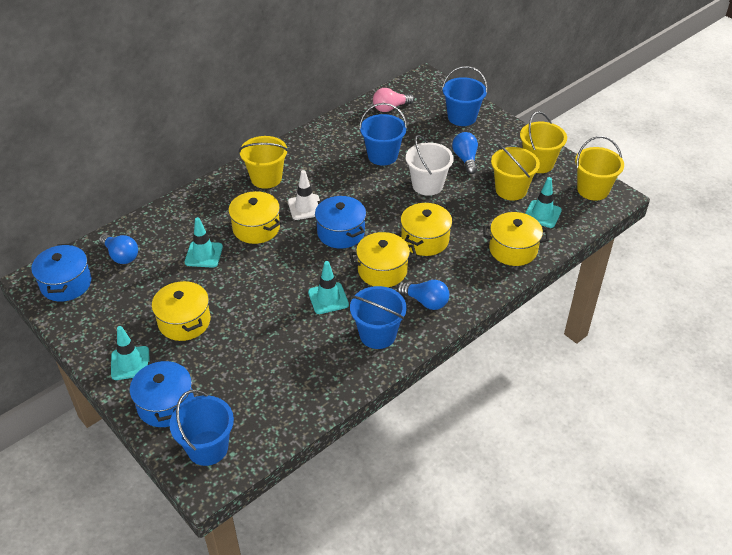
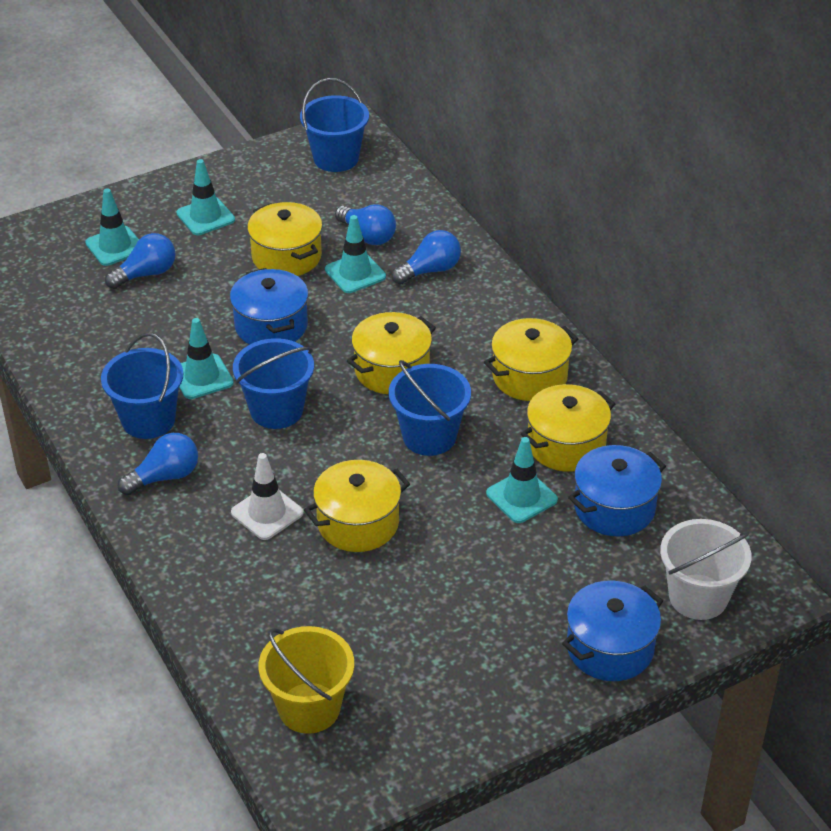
blue light bulb: 3 -> 4
pink light bulb: 1 -> 0
turquoise traffic cone: 4 -> 5
yellow bucket: 4 -> 1

